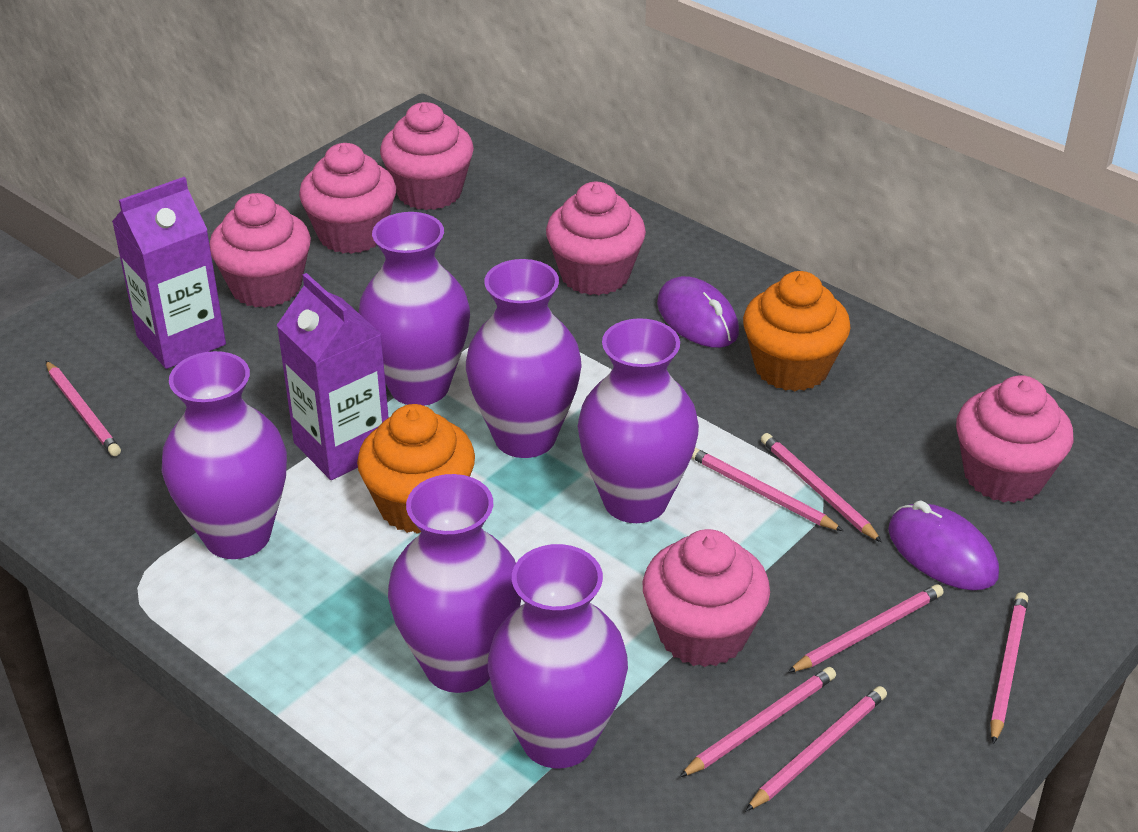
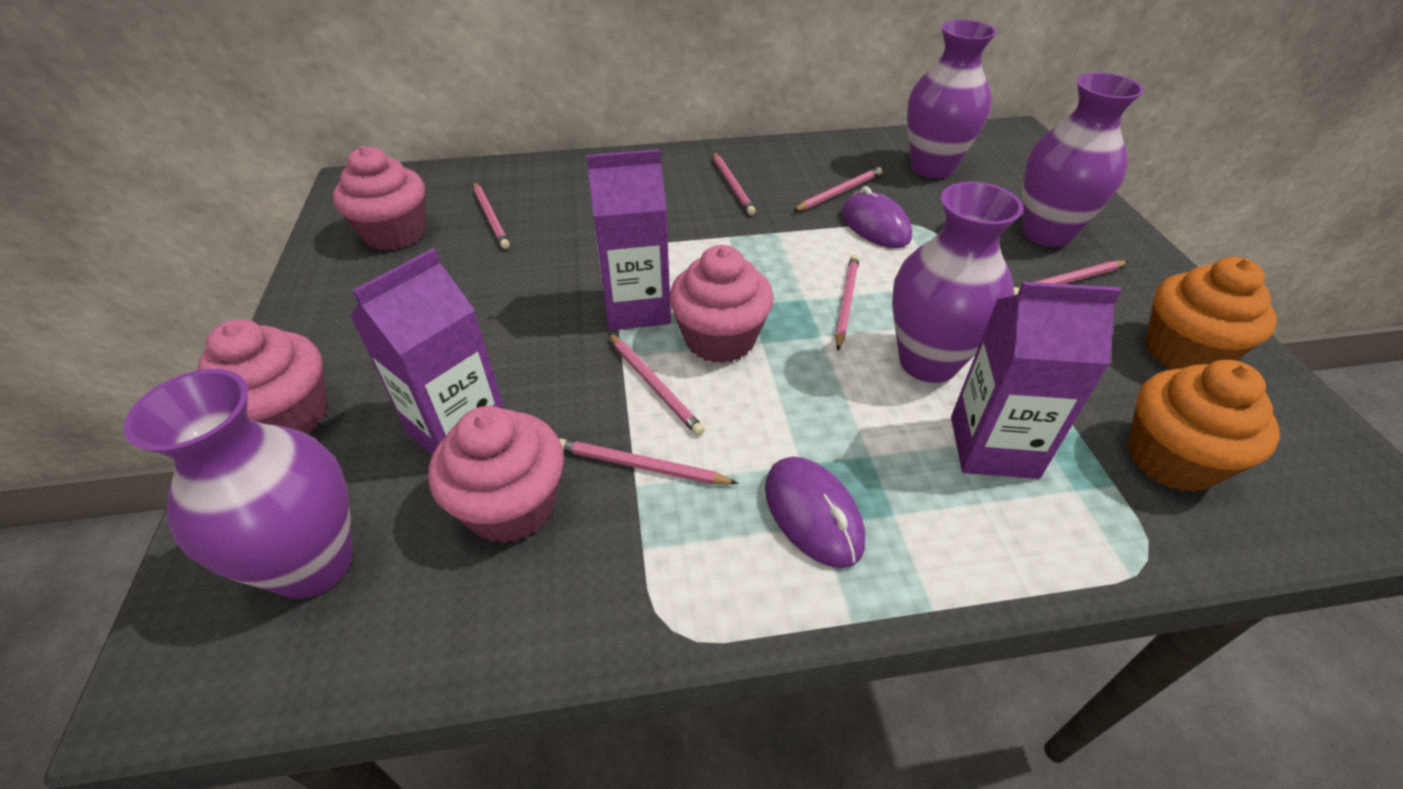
pink cupcake: 6 -> 4
purple carton: 2 -> 3
purple vase: 6 -> 4

